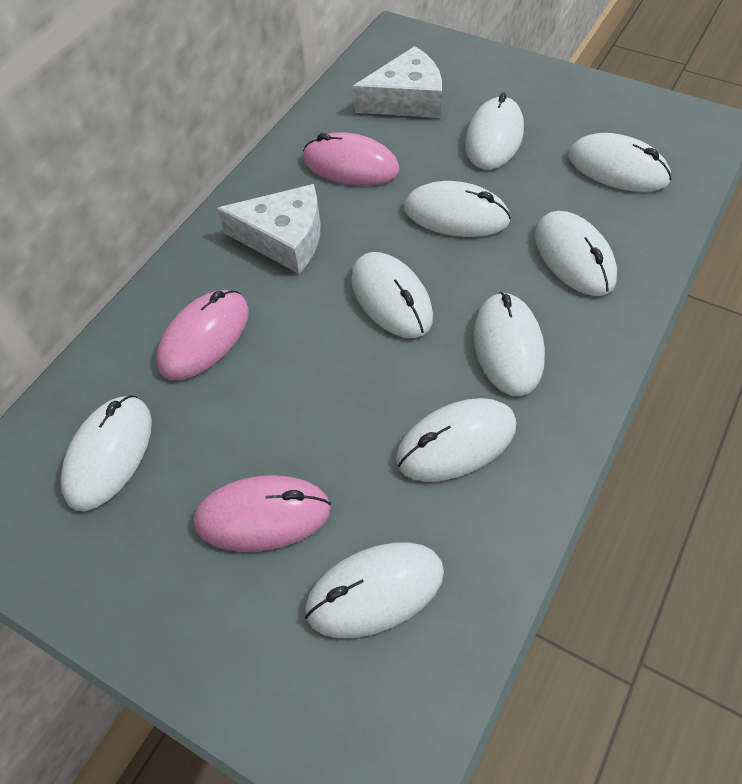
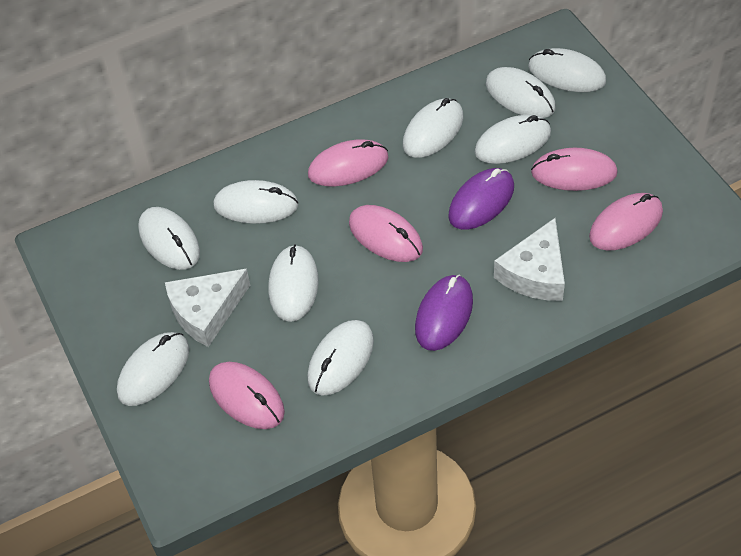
pink mouse: 3 -> 5
purple mouse: 0 -> 2

